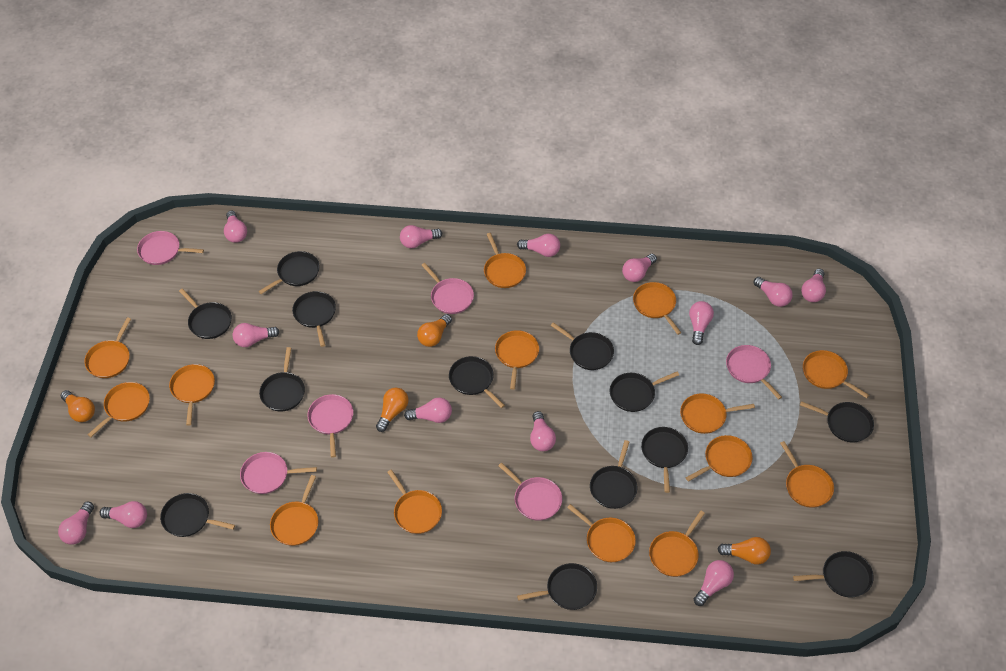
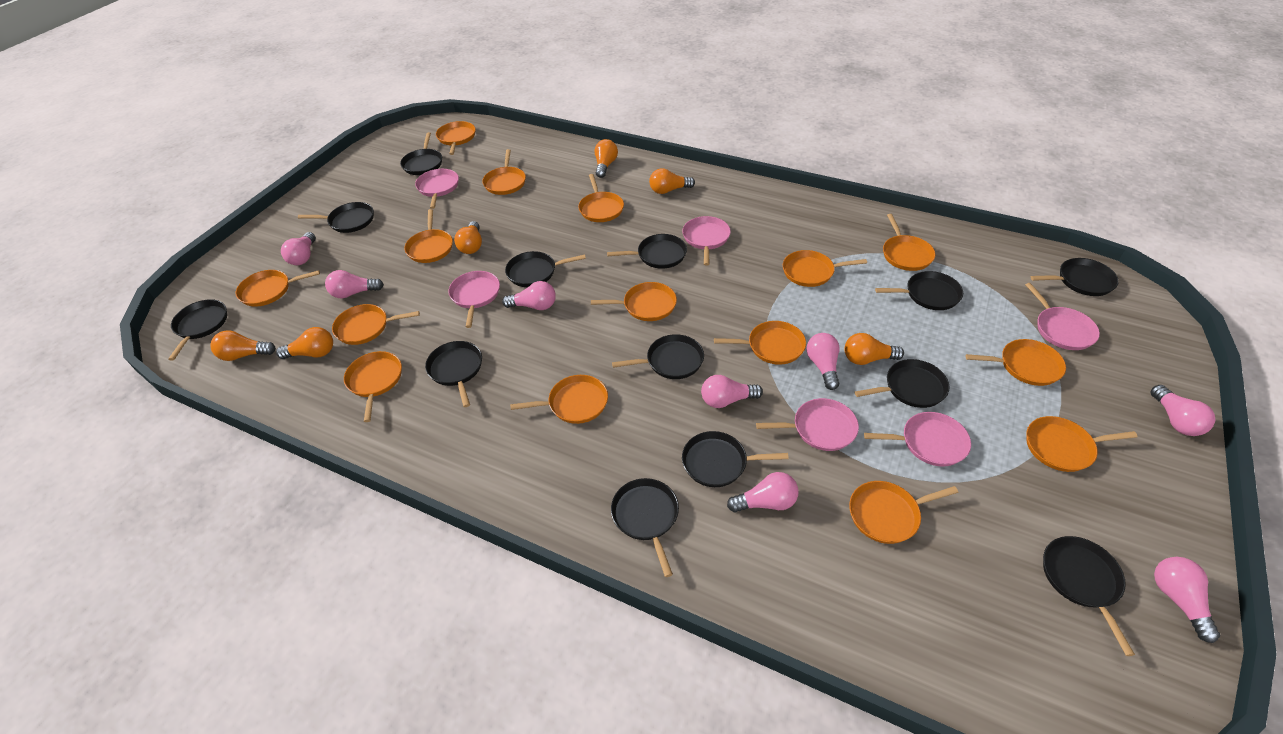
orange light bulb: 4 -> 6
orange pan: 14 -> 15
pink light bulb: 13 -> 8

